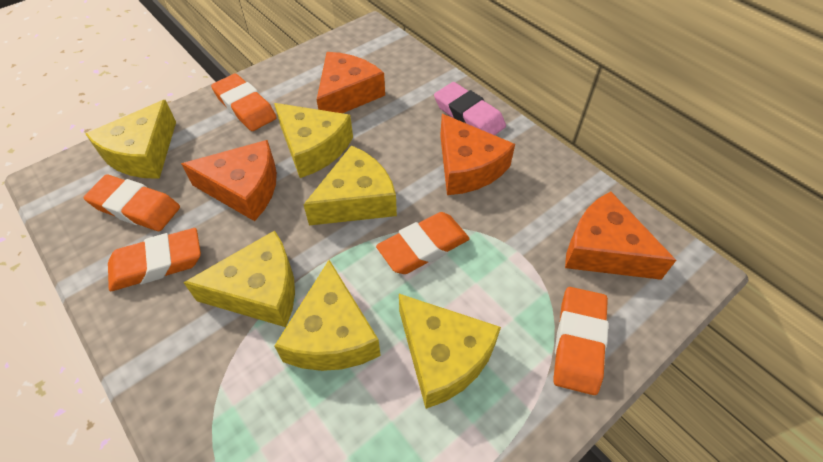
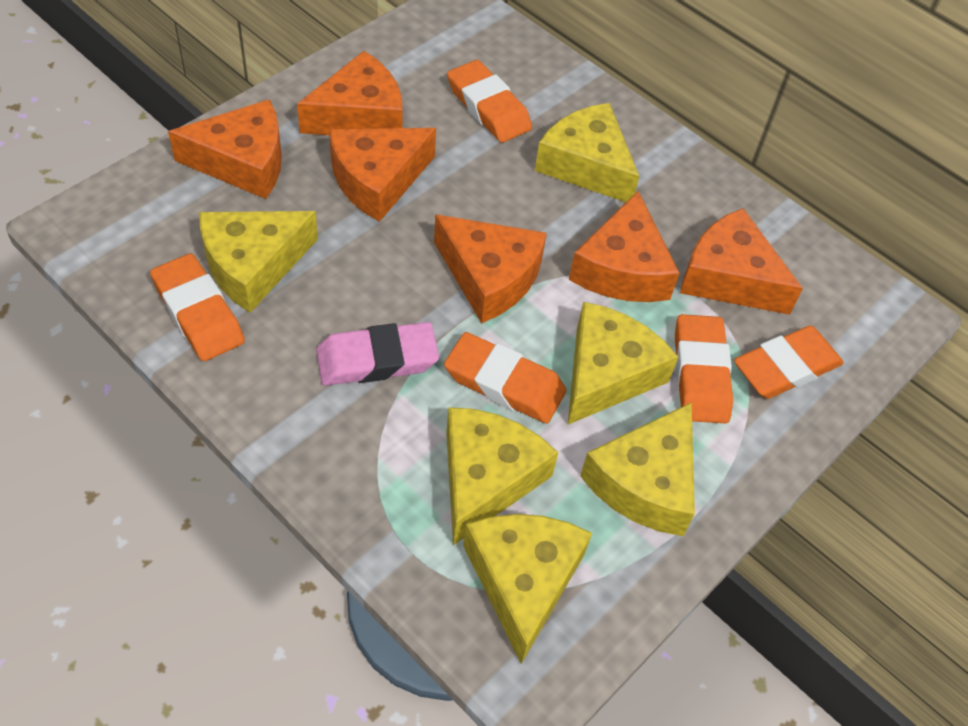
orange cheese: 4 -> 6

